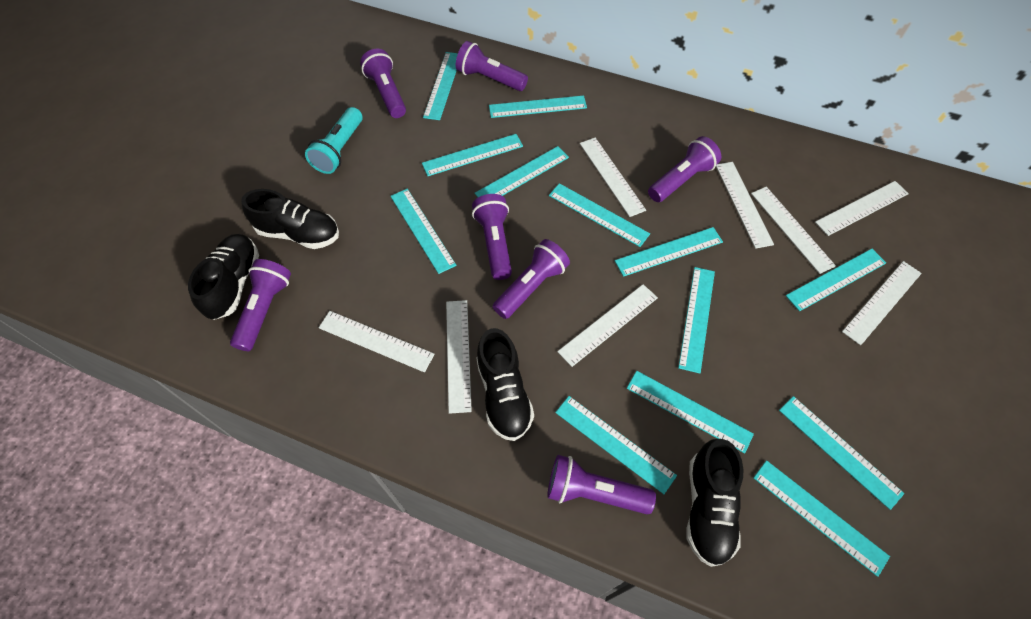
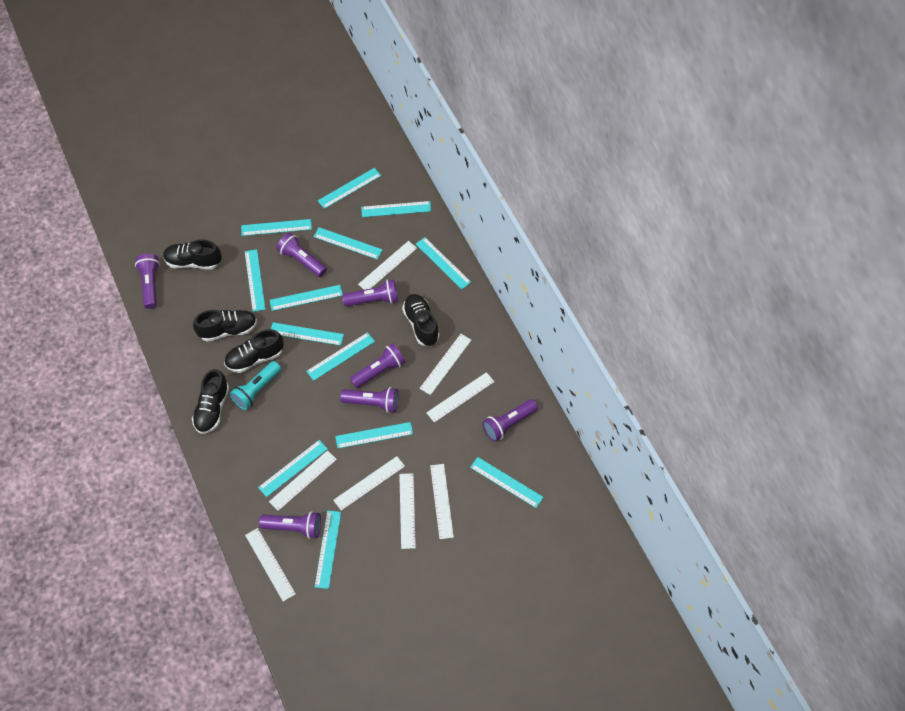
black shoe: 4 -> 5

